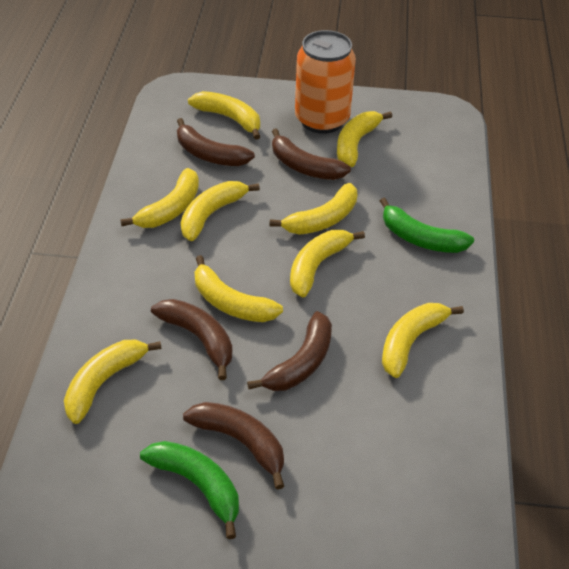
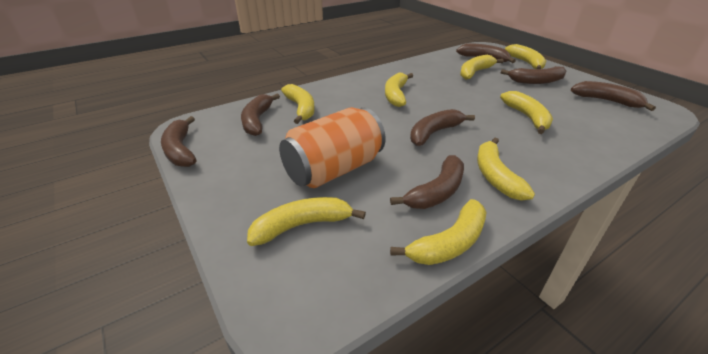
brown banana: 5 -> 7
green banana: 2 -> 0
yellow banana: 9 -> 8

